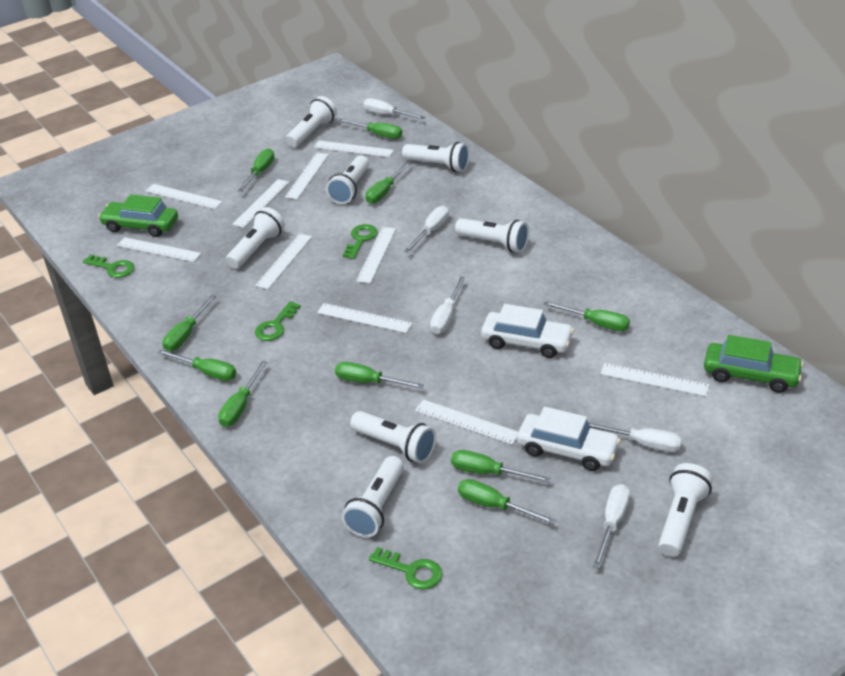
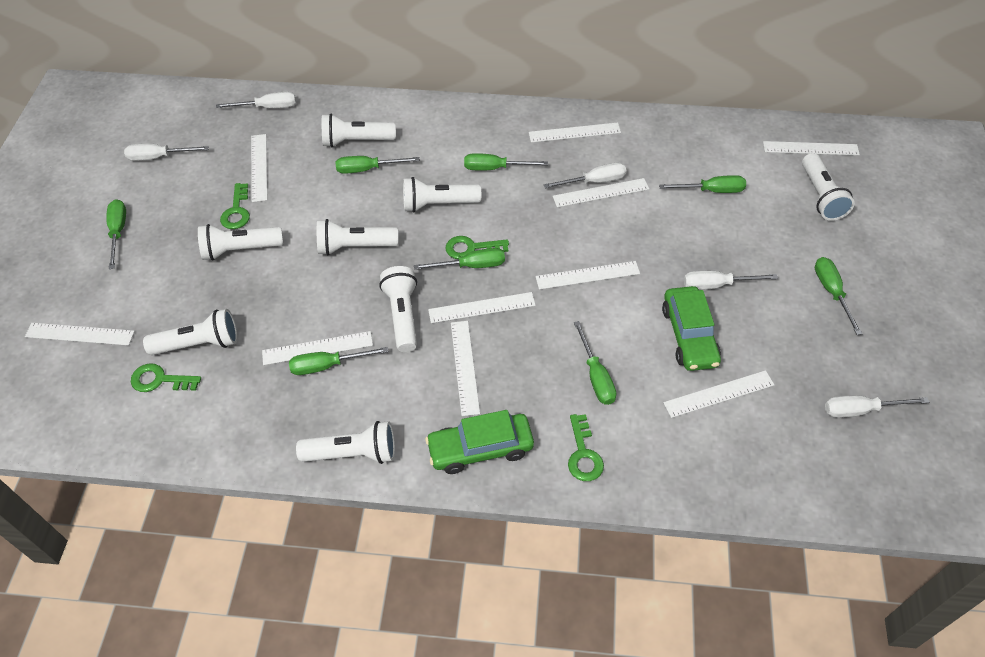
green screwdriver: 10 -> 8
white car: 2 -> 0

